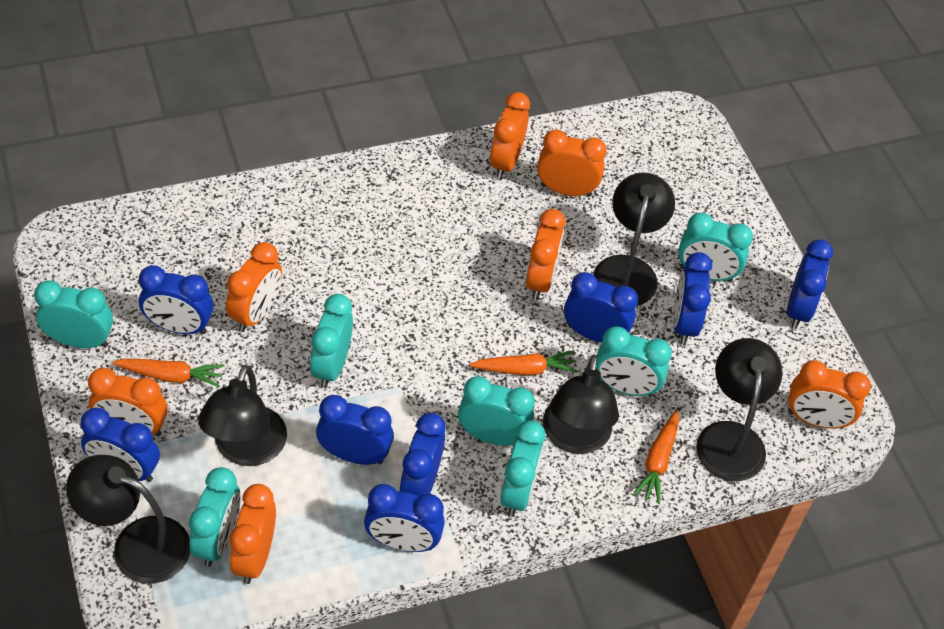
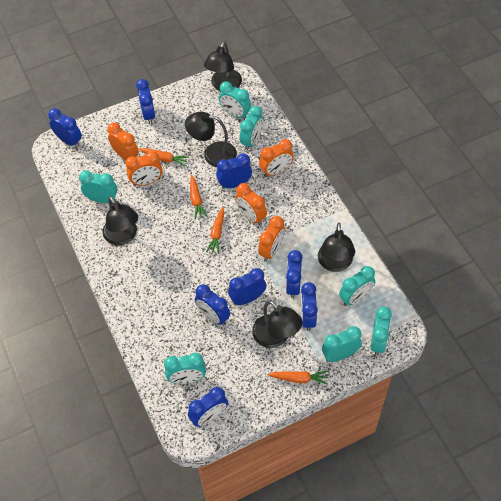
orange carrot: 3 -> 4
orange clock: 7 -> 5

